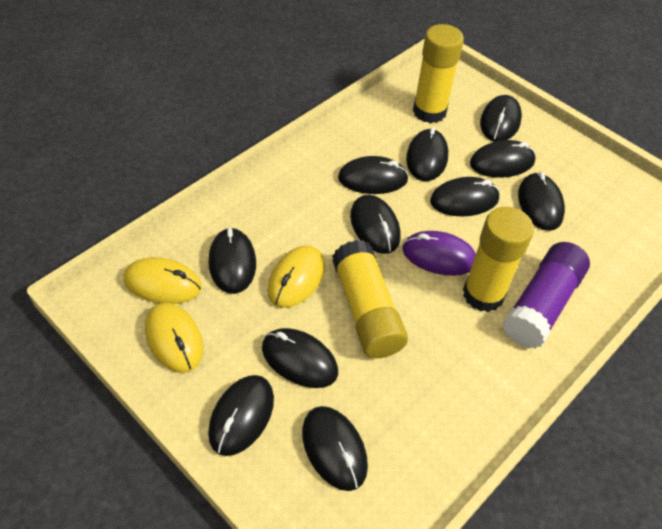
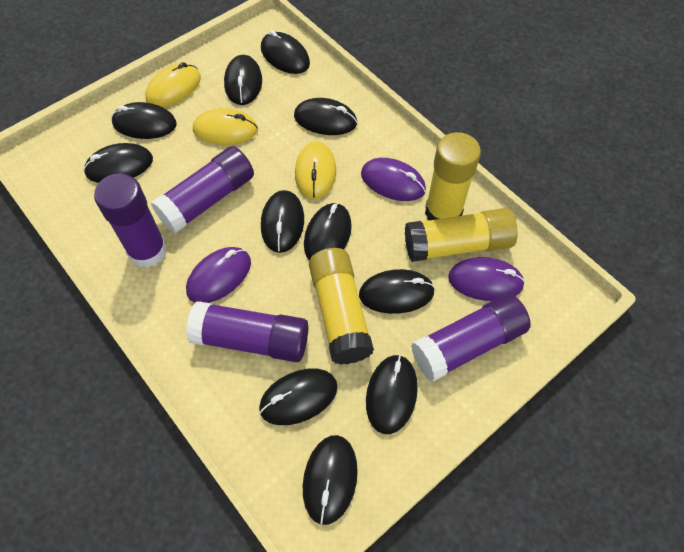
purple glue stick: 1 -> 4
purple mouse: 1 -> 3

